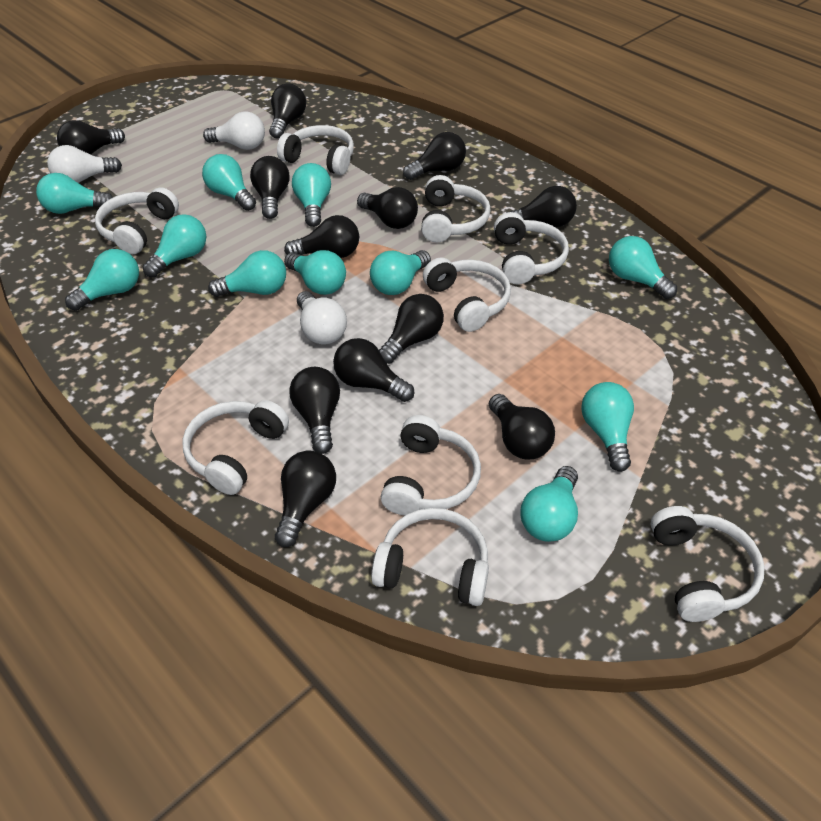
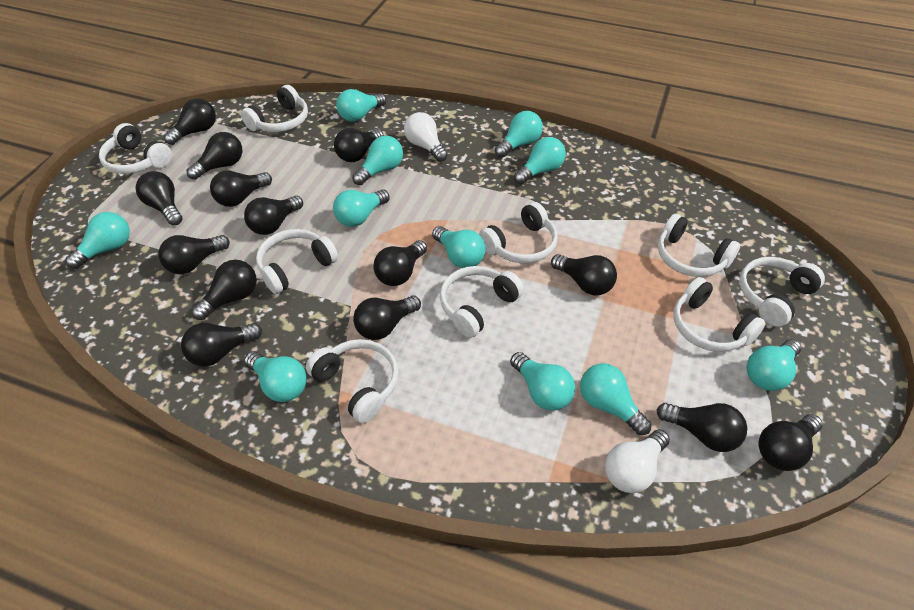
black light bulb: 12 -> 14
white light bulb: 3 -> 2

